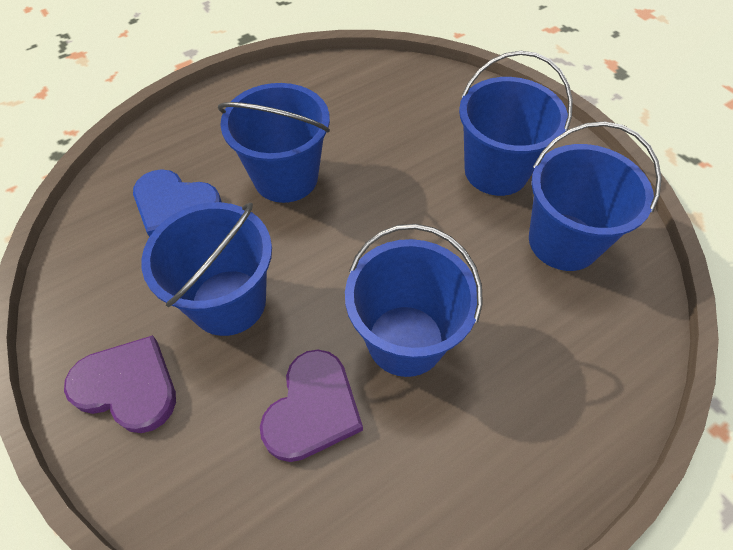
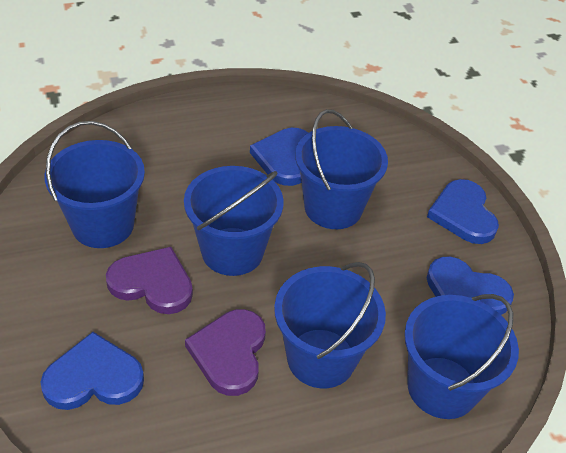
blue heart: 1 -> 4

